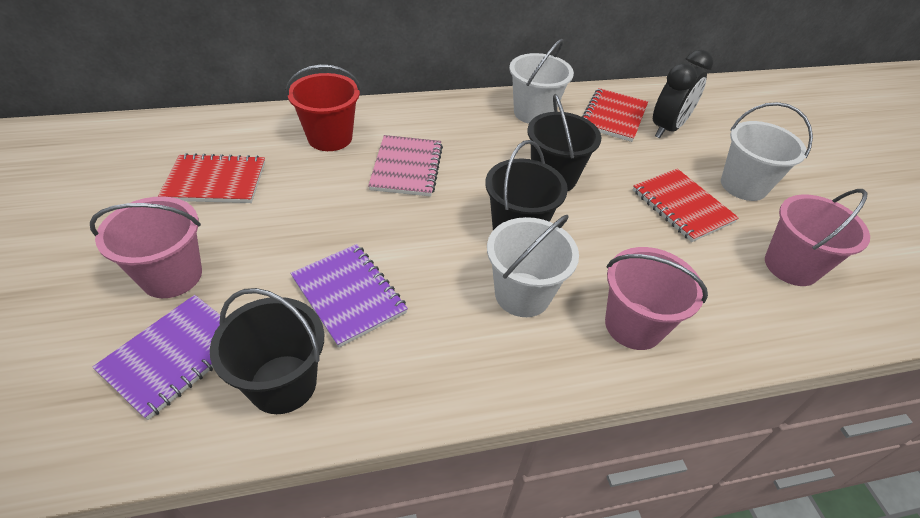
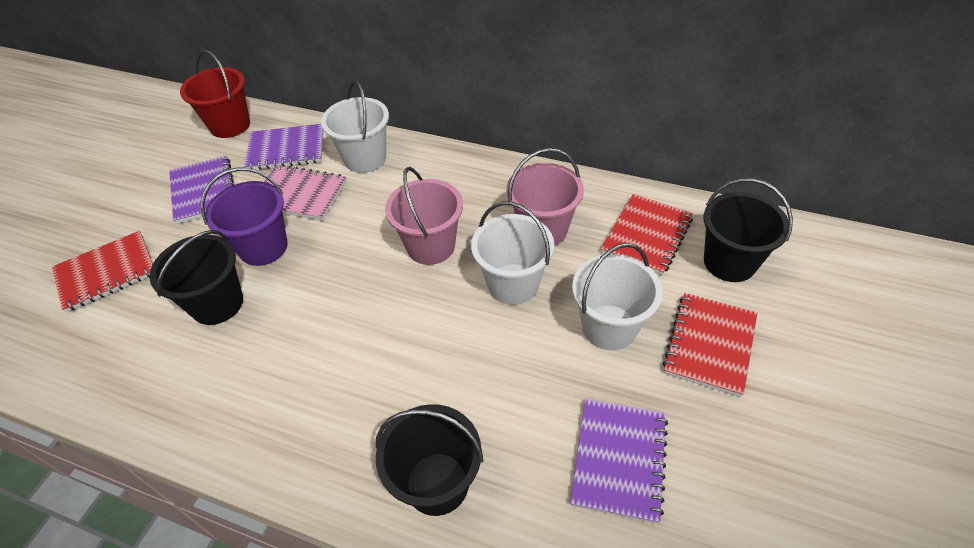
black clock: 1 -> 0
pink bucket: 3 -> 2
purple bucket: 0 -> 1
purple notebook: 2 -> 3

